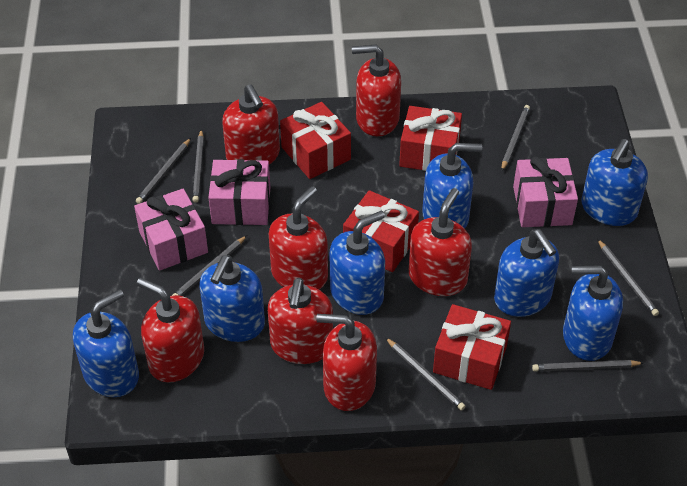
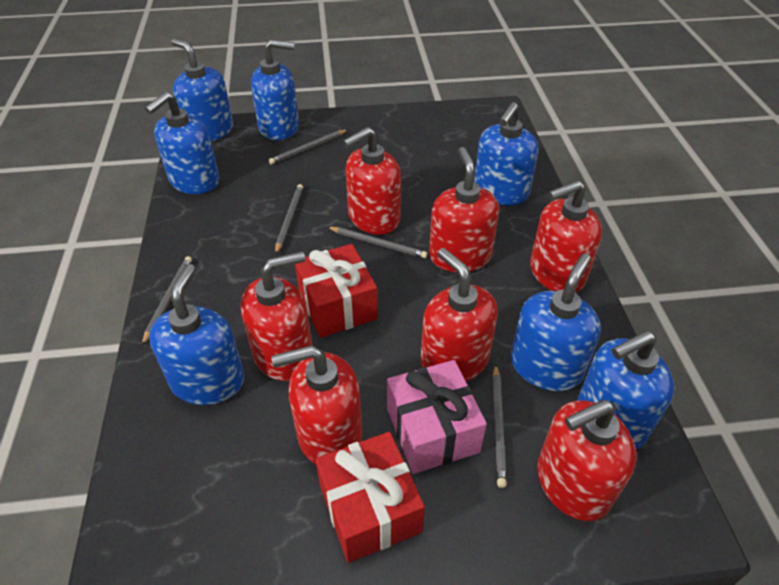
grey pencil: 7 -> 5
pink gift: 3 -> 1
red gift: 4 -> 2

